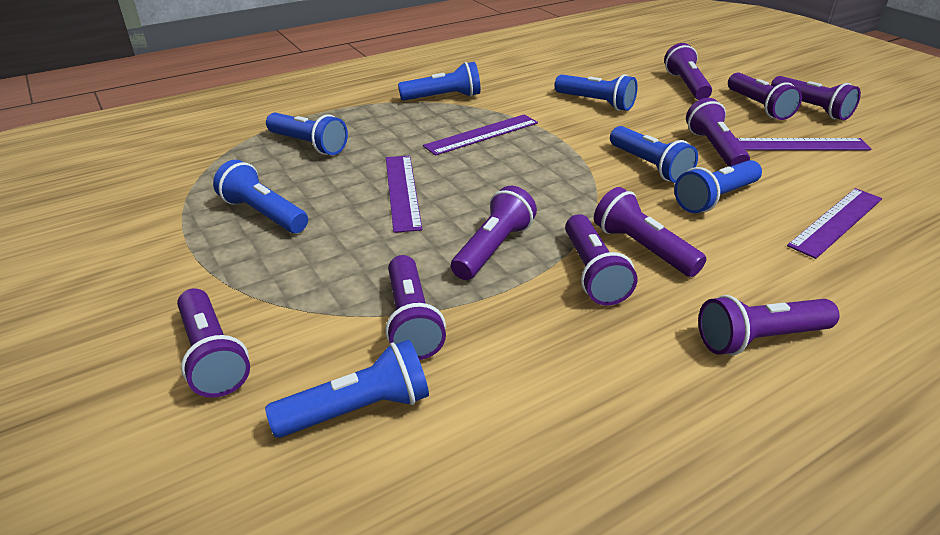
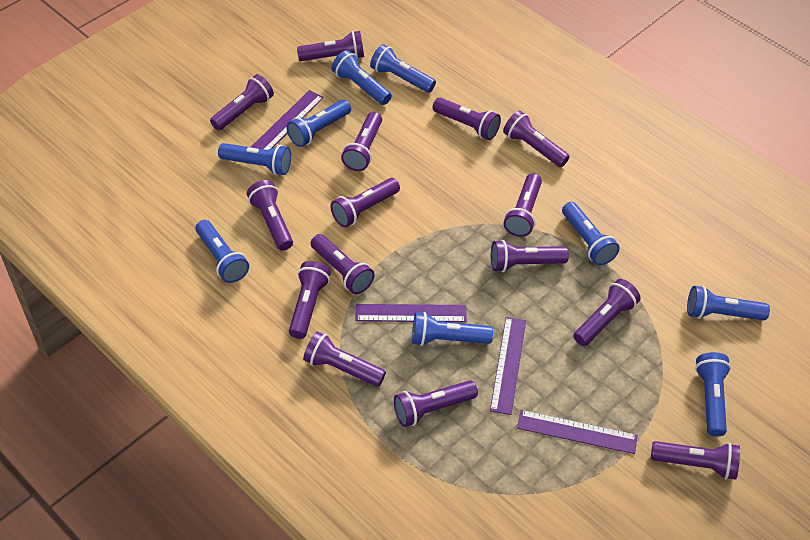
blue flashlight: 7 -> 9
purple flashlight: 10 -> 15

